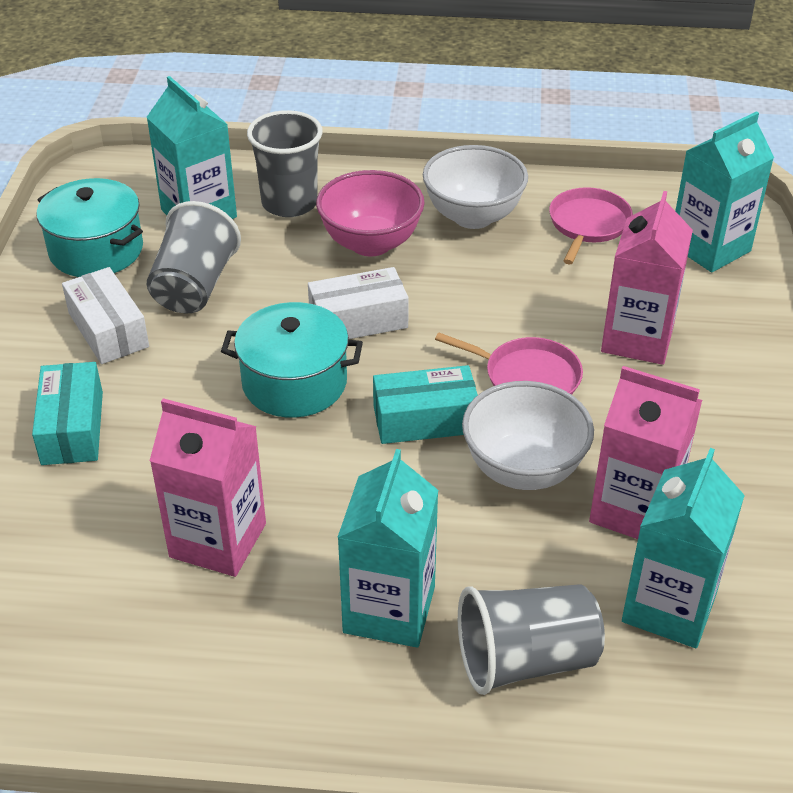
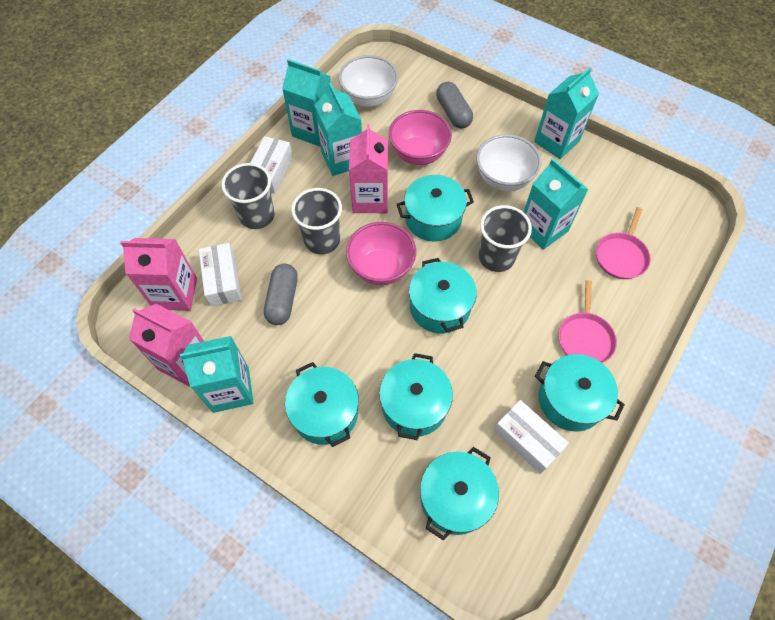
grey capsule: 0 -> 2
pink bowl: 1 -> 2
turquoise box: 2 -> 0
turquoise carton: 4 -> 5
turquoise pot: 2 -> 6
white box: 2 -> 3

